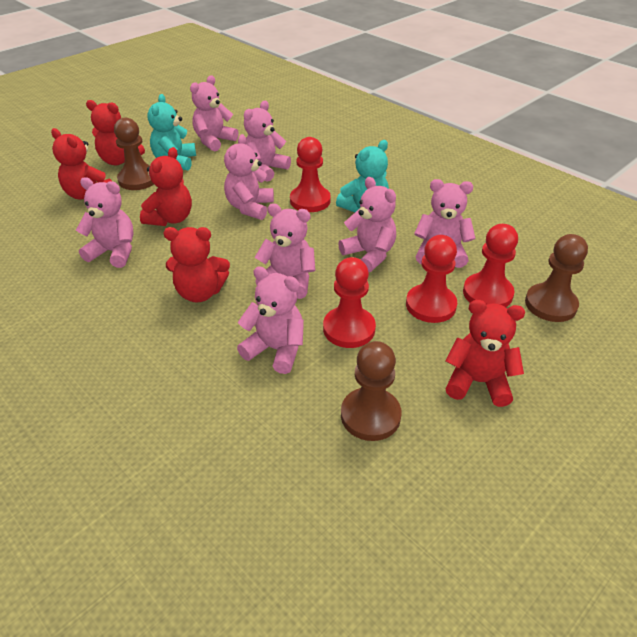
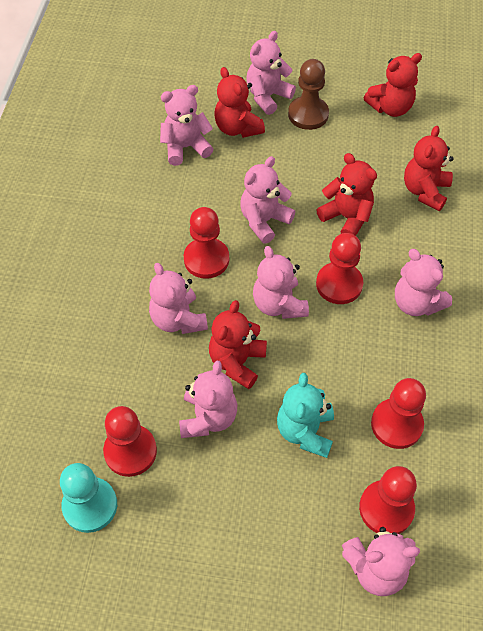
brown pawn: 3 -> 1
red pawn: 4 -> 5
turquoise pawn: 0 -> 1
turquoise teddy bear: 2 -> 1

